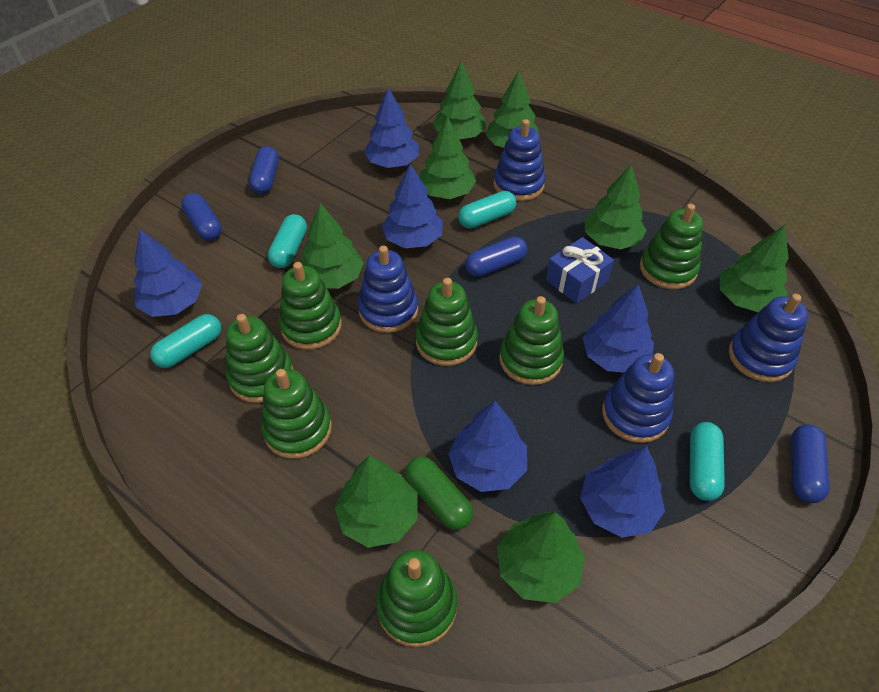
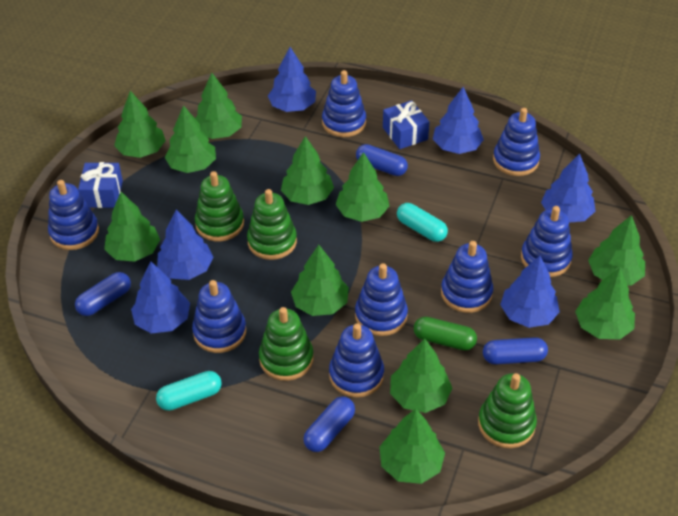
blue gift: 1 -> 2
blue stacking toy: 4 -> 8
green stacking toy: 7 -> 4
green tree: 8 -> 11
turquoise capsule: 4 -> 2

